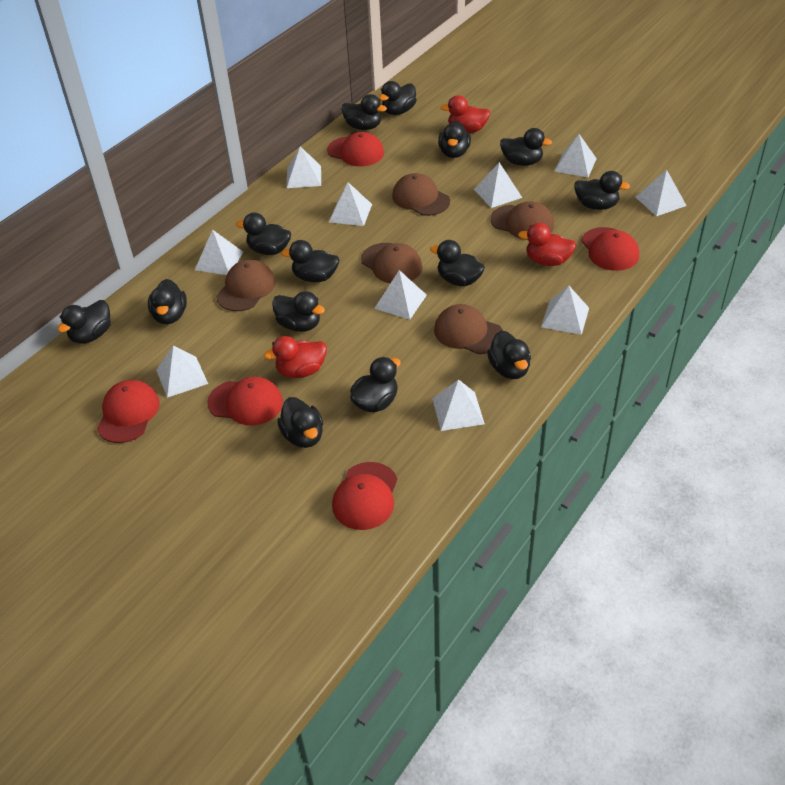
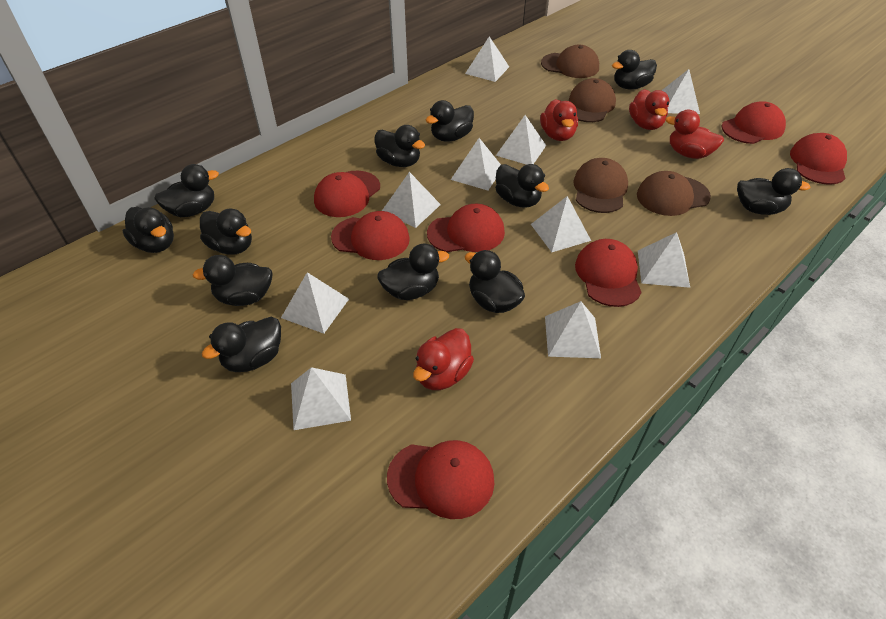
black duck: 14 -> 12
brown cap: 5 -> 4
red cap: 5 -> 7
red duck: 3 -> 4

